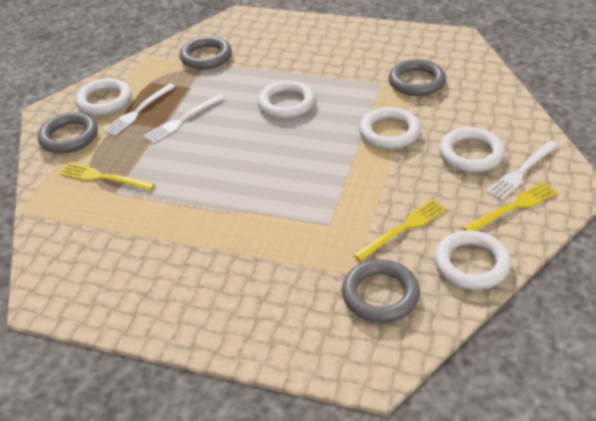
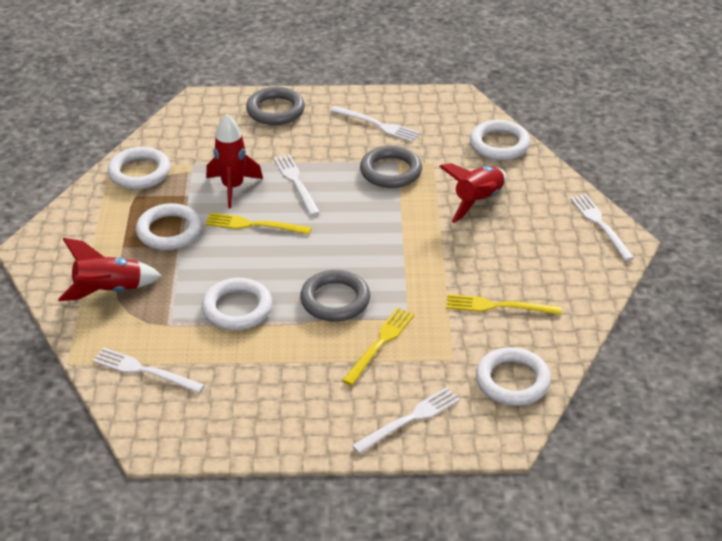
grey ring: 4 -> 3
red rocket: 0 -> 3
white fork: 3 -> 5

